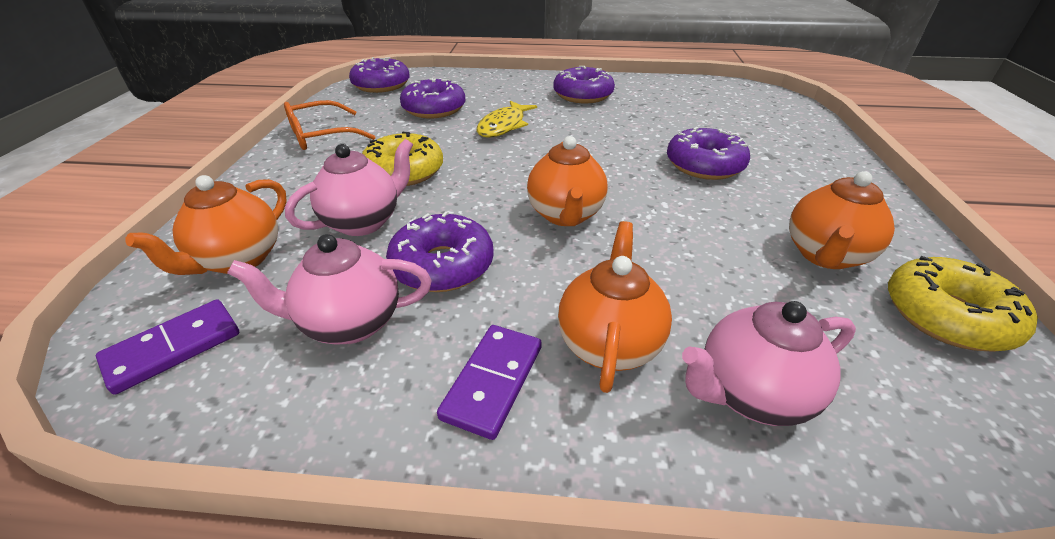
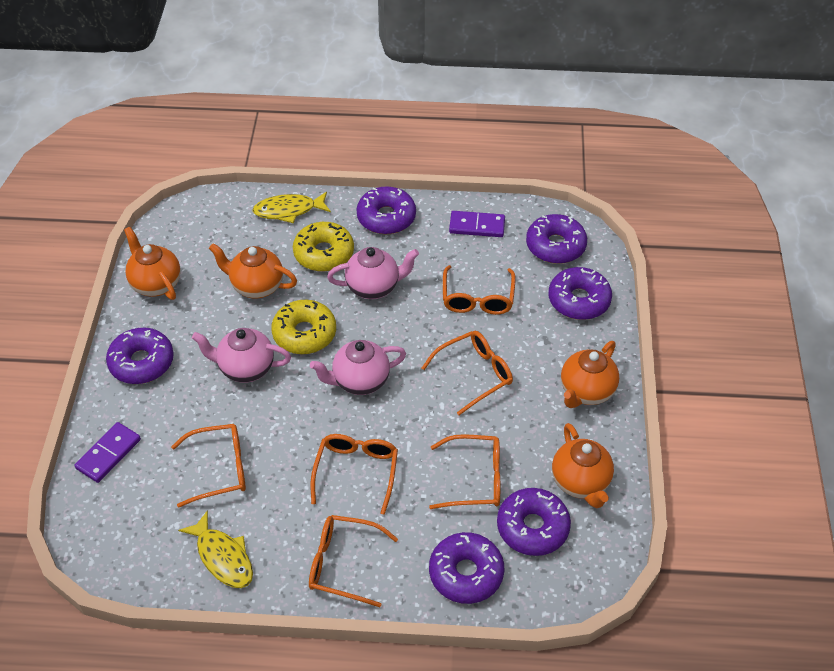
orange glasses: 1 -> 6
purple donut: 5 -> 6
yellow fish: 1 -> 2

